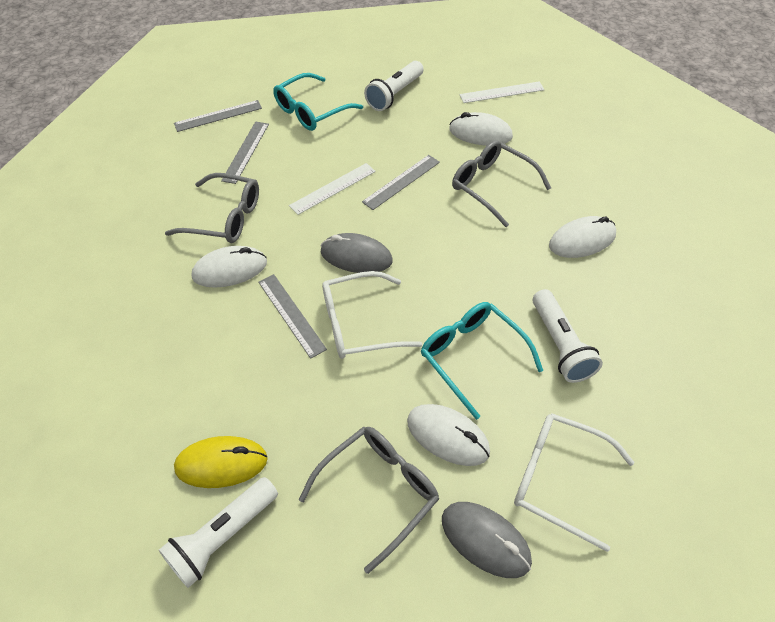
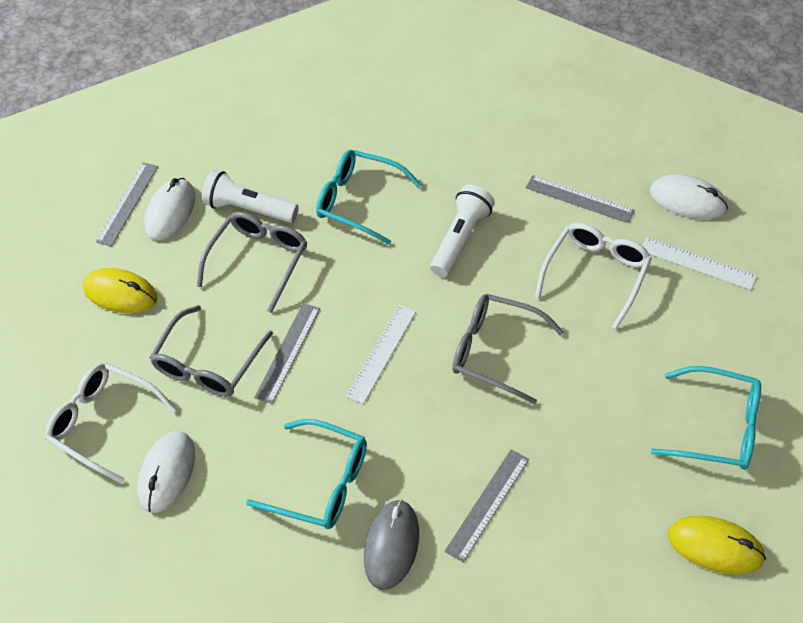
grey mouse: 2 -> 1
turquoise glasses: 2 -> 3
white flashlight: 3 -> 2
white mouse: 4 -> 3
yellow mouse: 1 -> 2

